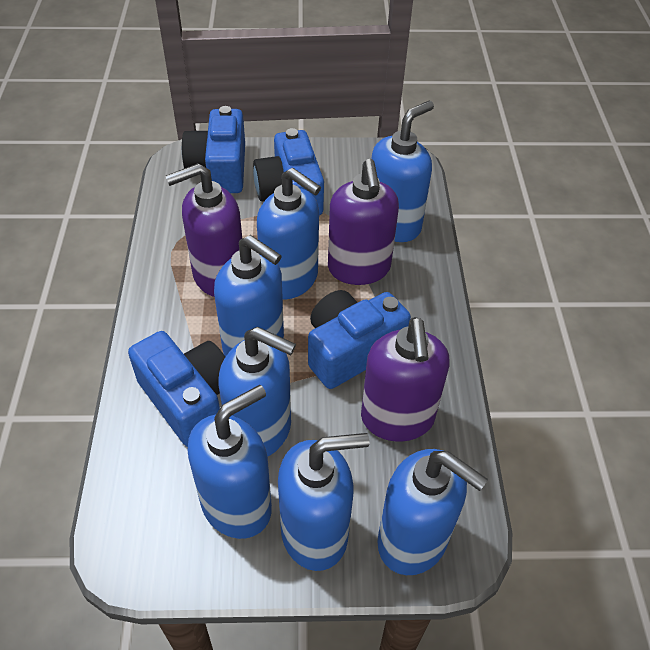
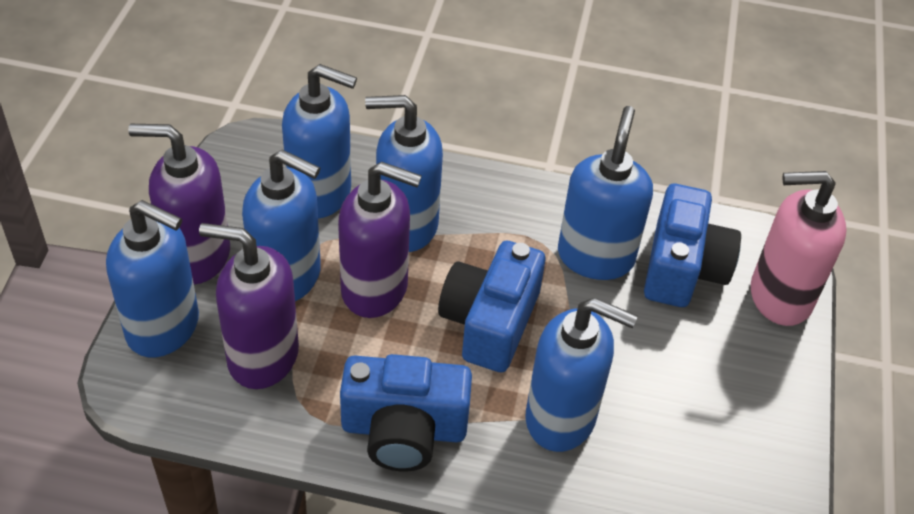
blue camera: 4 -> 3
blue soap dispenser: 7 -> 6
pink soap dispenser: 0 -> 1

